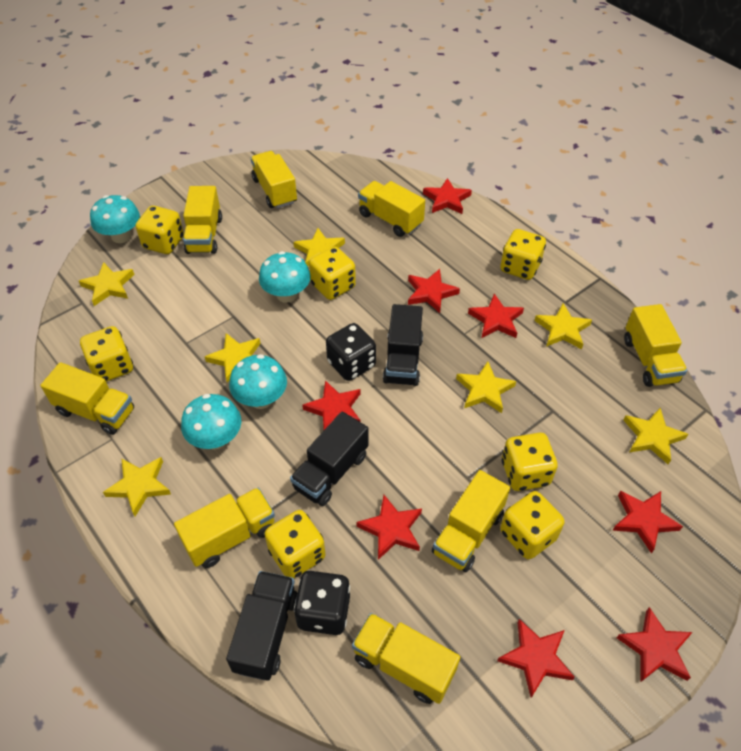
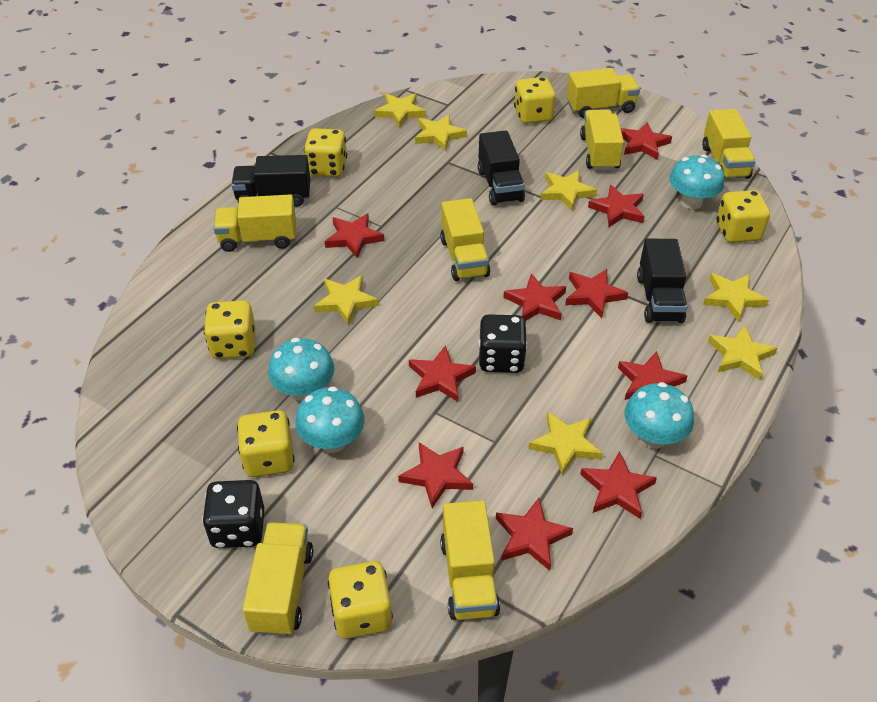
red star: 8 -> 10
yellow dice: 7 -> 6
yellow truck: 8 -> 7

